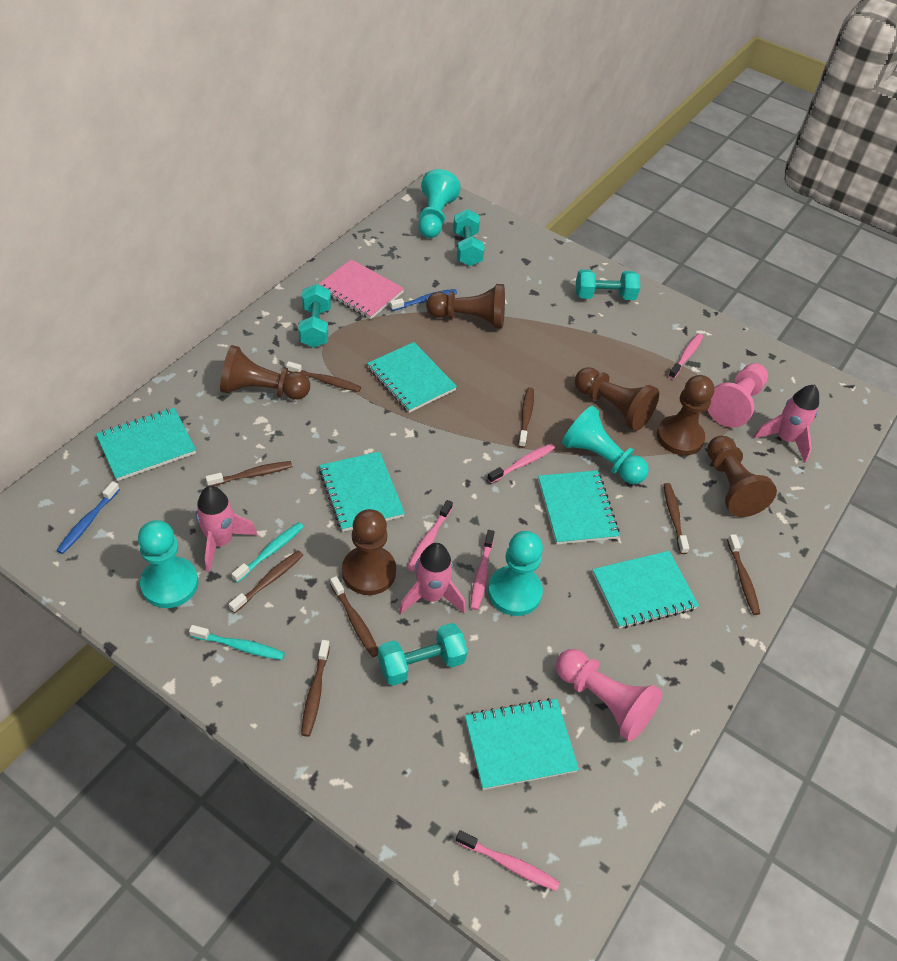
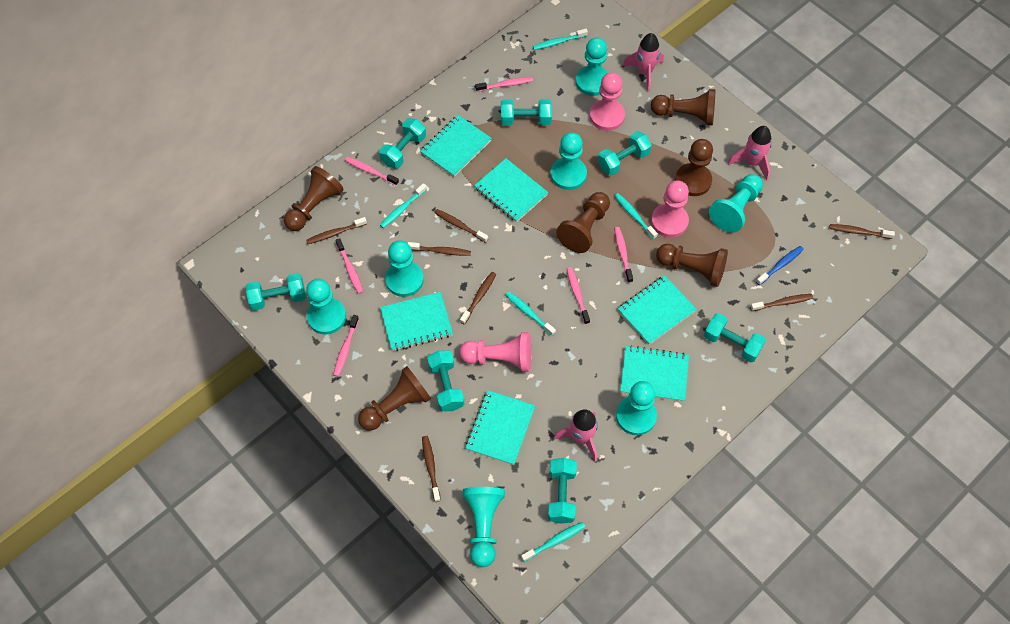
blue toothbrush: 2 -> 1
brown toothbrush: 8 -> 7
pink notebook: 1 -> 0
pink pawn: 2 -> 3
pink toothbrush: 5 -> 6
turquoise dumbbell: 4 -> 7
turquoise pawn: 4 -> 7
turquoise toothbrush: 2 -> 5

